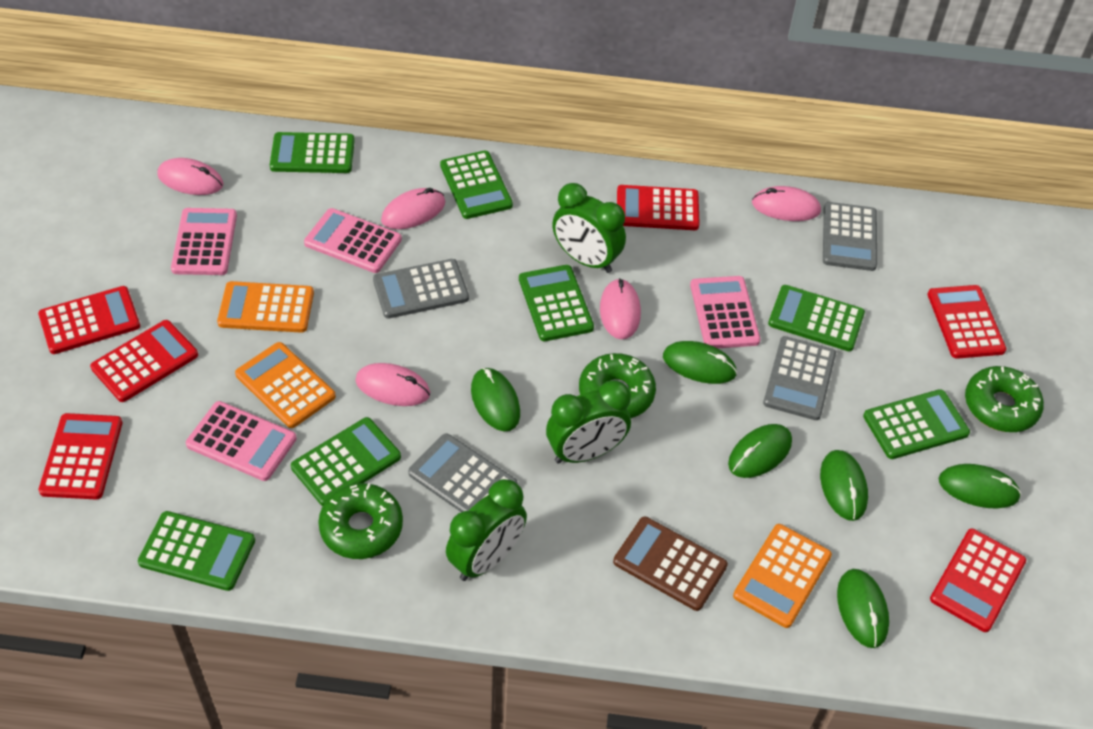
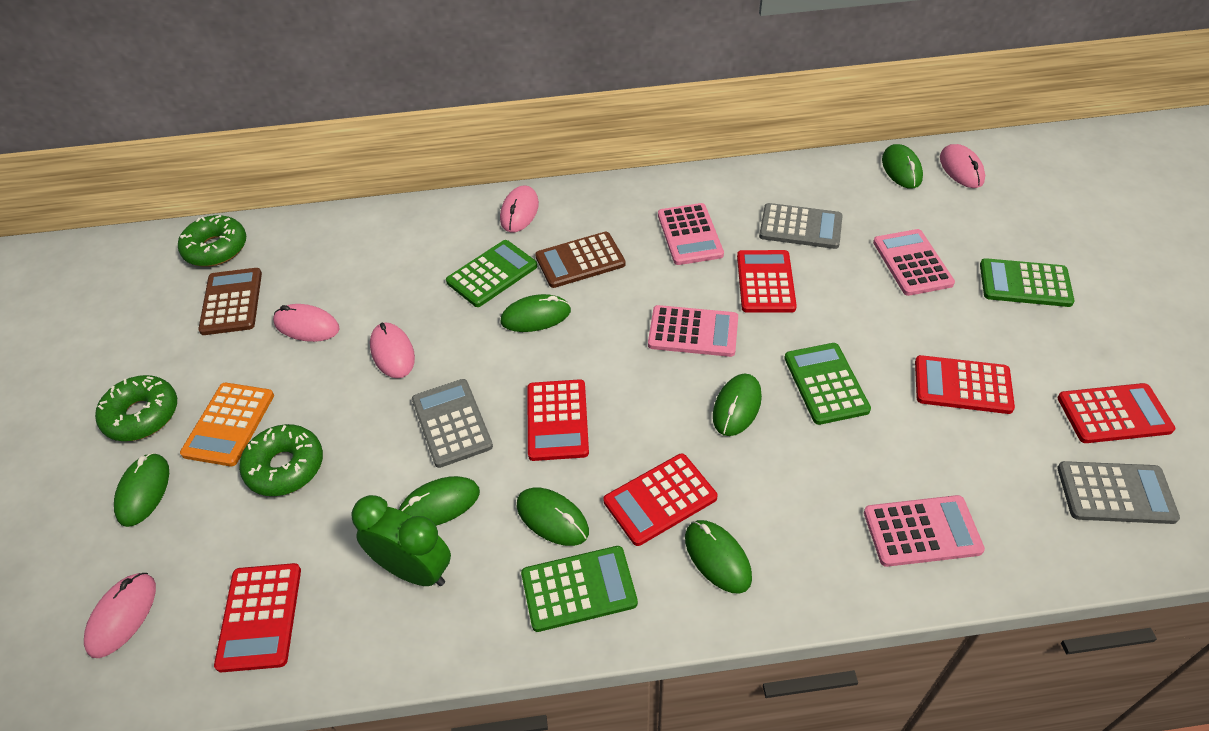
brown calculator: 1 -> 2
green calculator: 7 -> 4
green clock: 3 -> 1
green mouse: 6 -> 7
grey calculator: 4 -> 3
orange calculator: 3 -> 1

